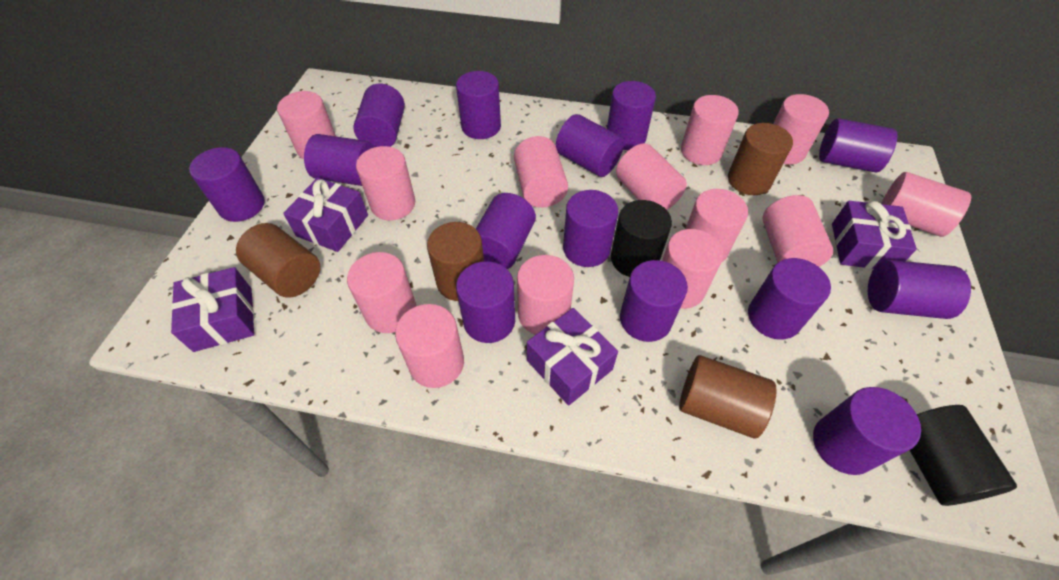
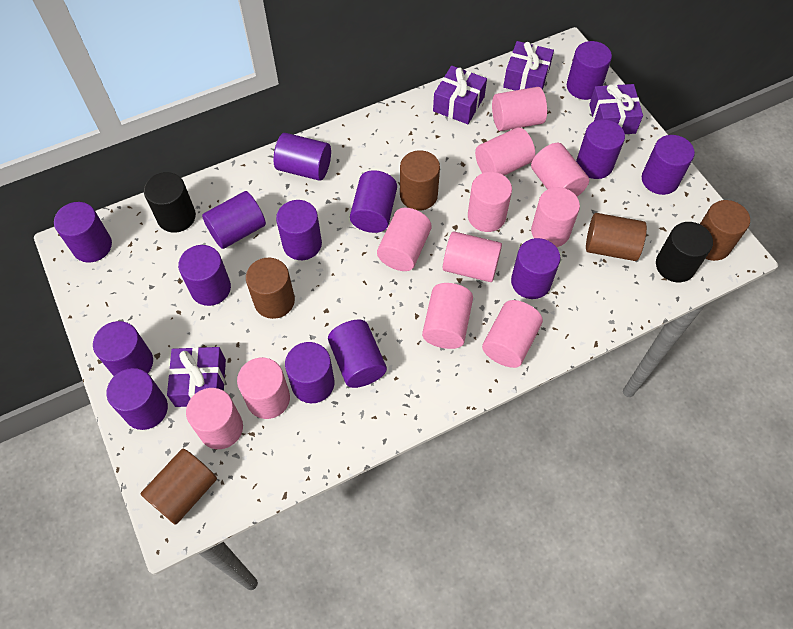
brown cylinder: 4 -> 5
pink cylinder: 13 -> 11

